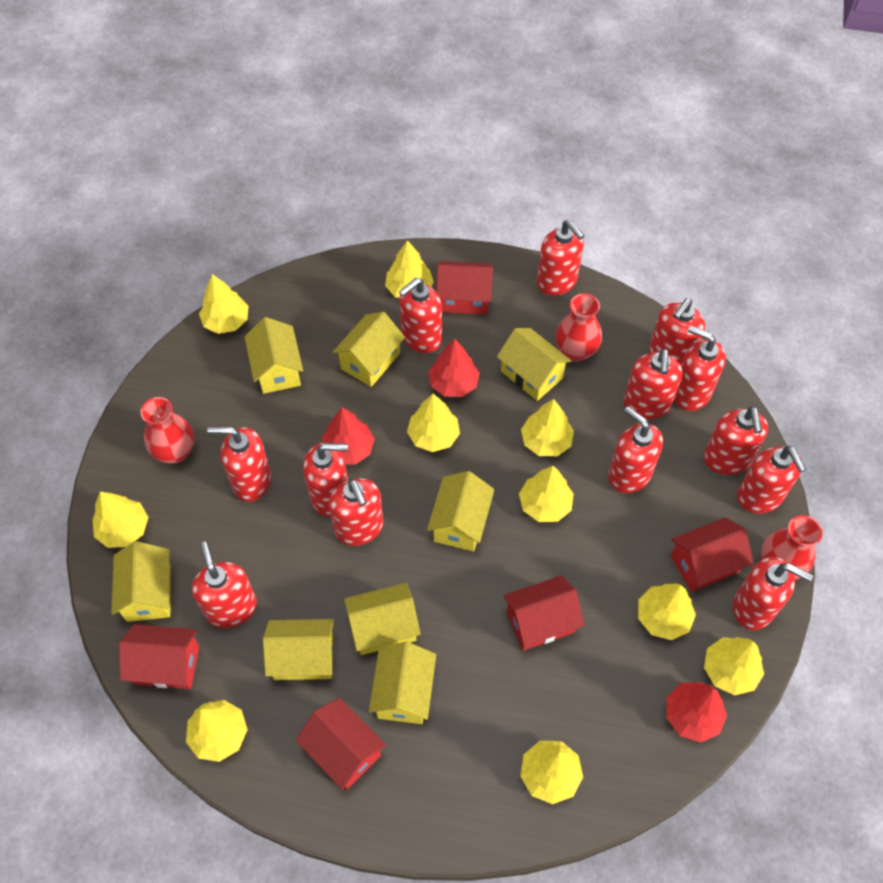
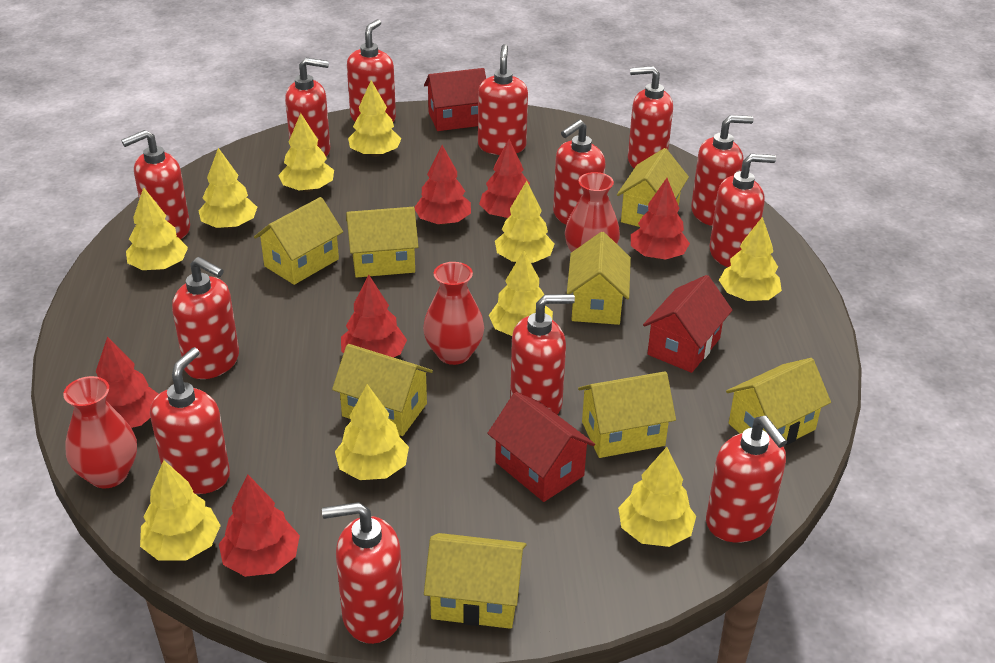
red house: 5 -> 3
red tree: 3 -> 6

